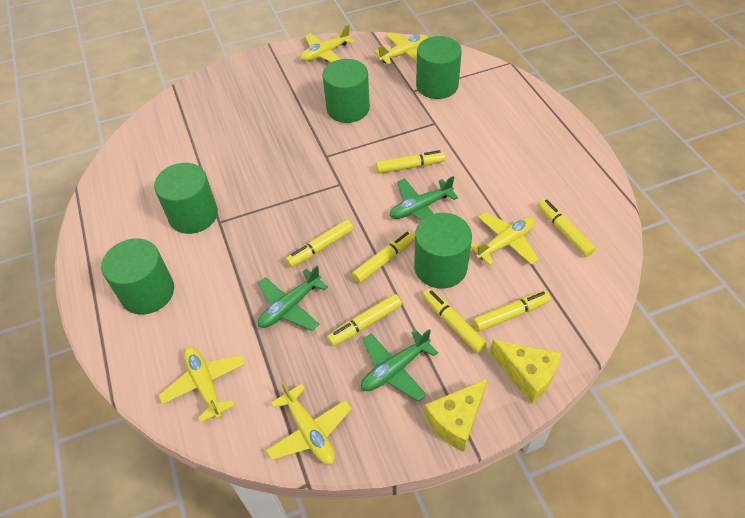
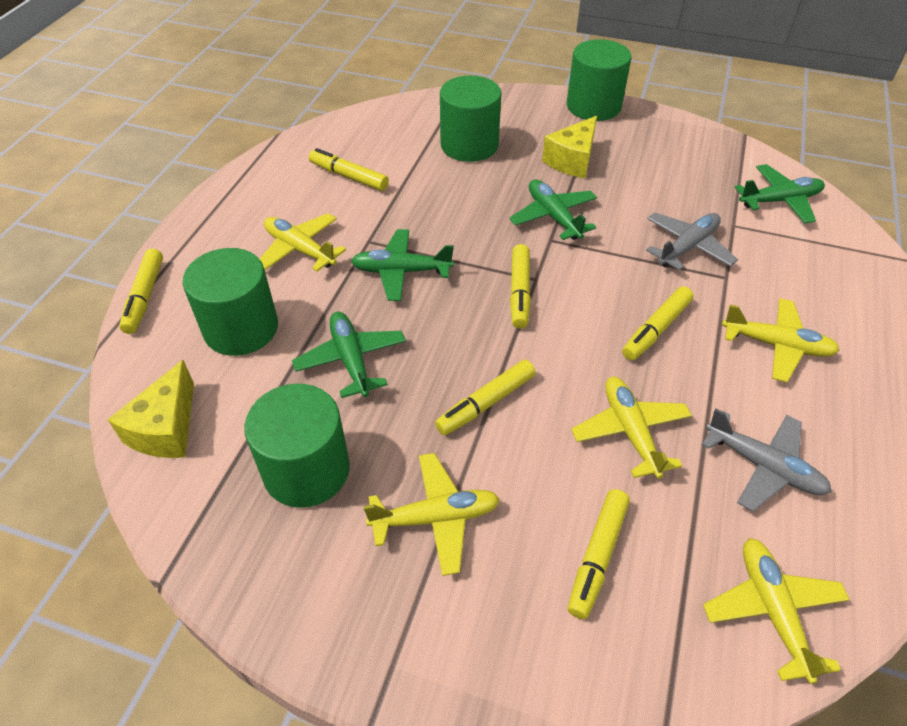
green cylinder: 5 -> 4
green plane: 3 -> 4
grey plane: 0 -> 2
yellow marker: 7 -> 6

